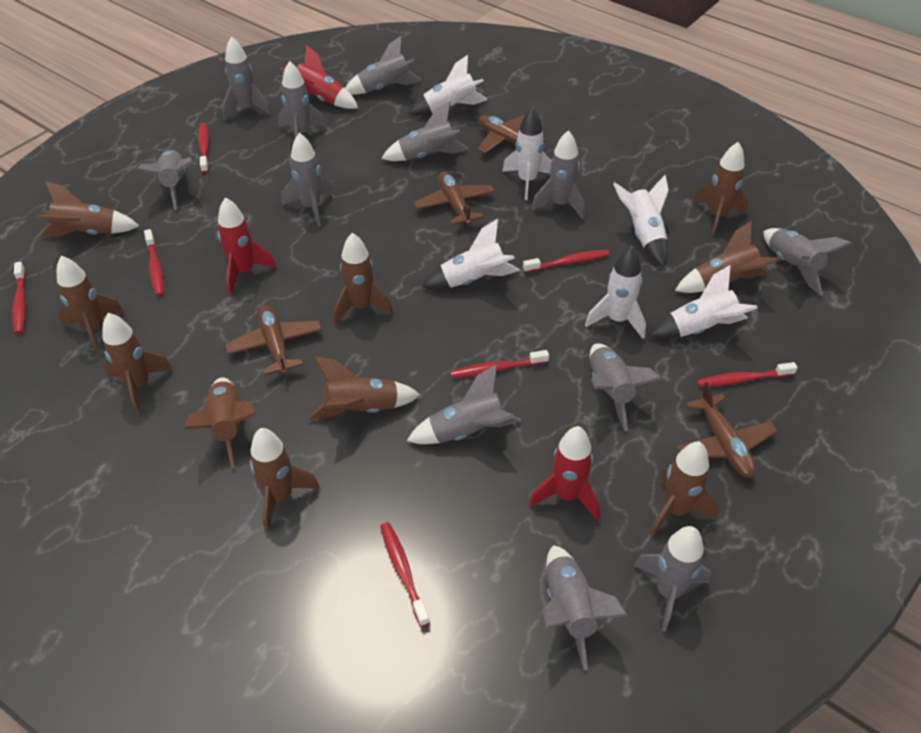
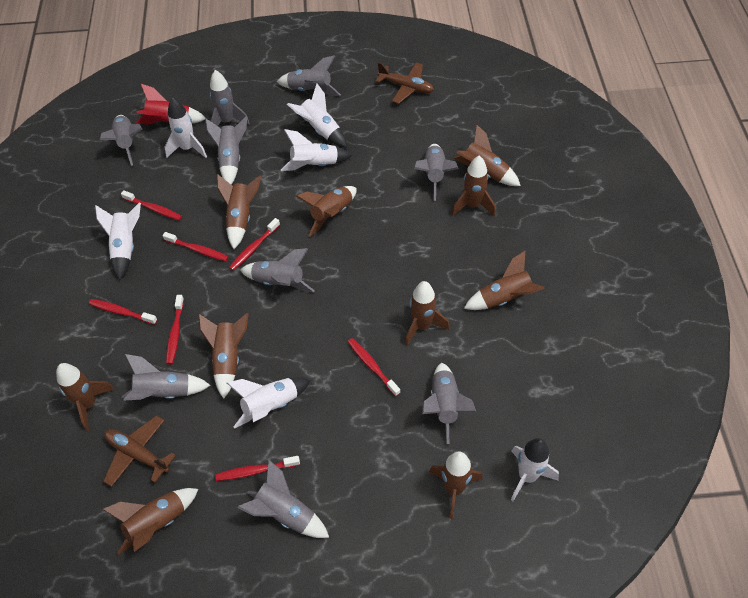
brown plane: 4 -> 2
grey rocket: 12 -> 9
red rocket: 3 -> 1

